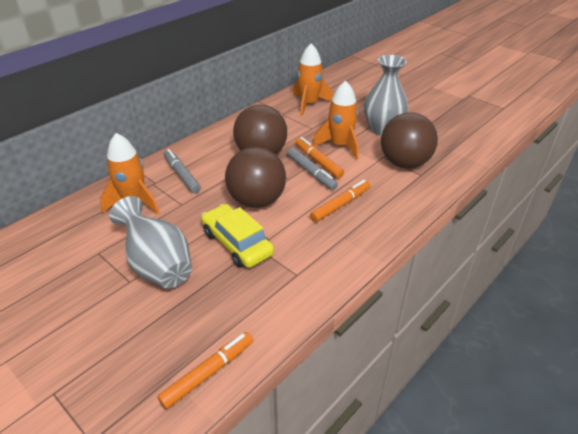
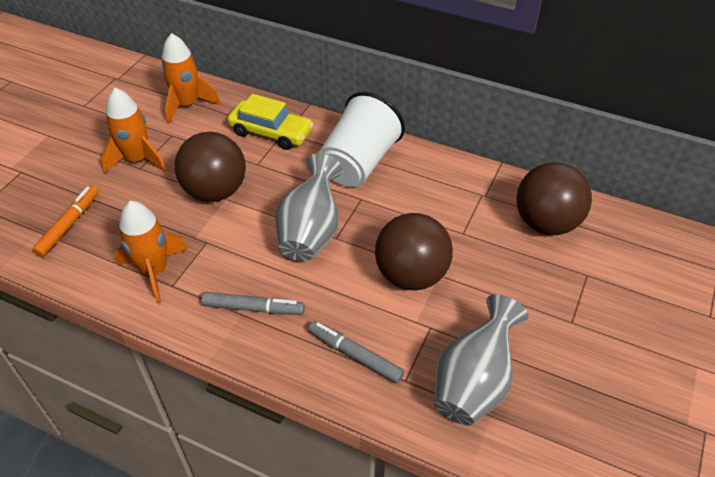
orange marker: 3 -> 1
white cup: 0 -> 1

